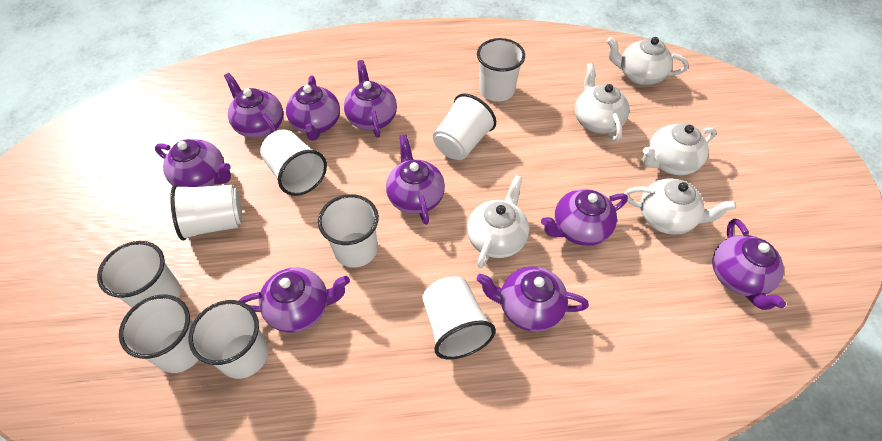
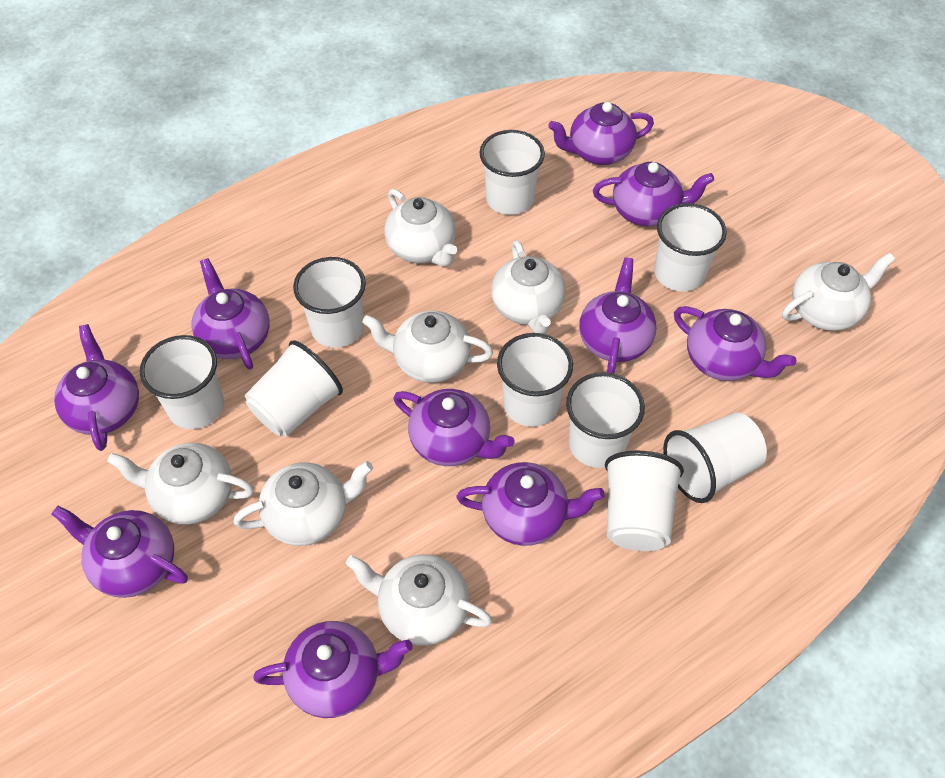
purple teapot: 9 -> 10
white teapot: 5 -> 7

